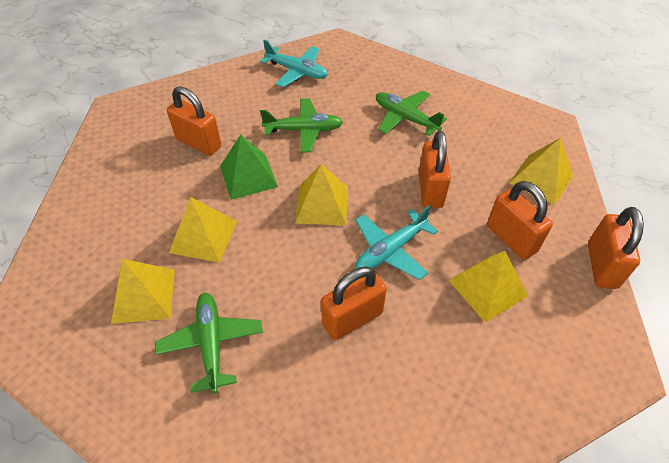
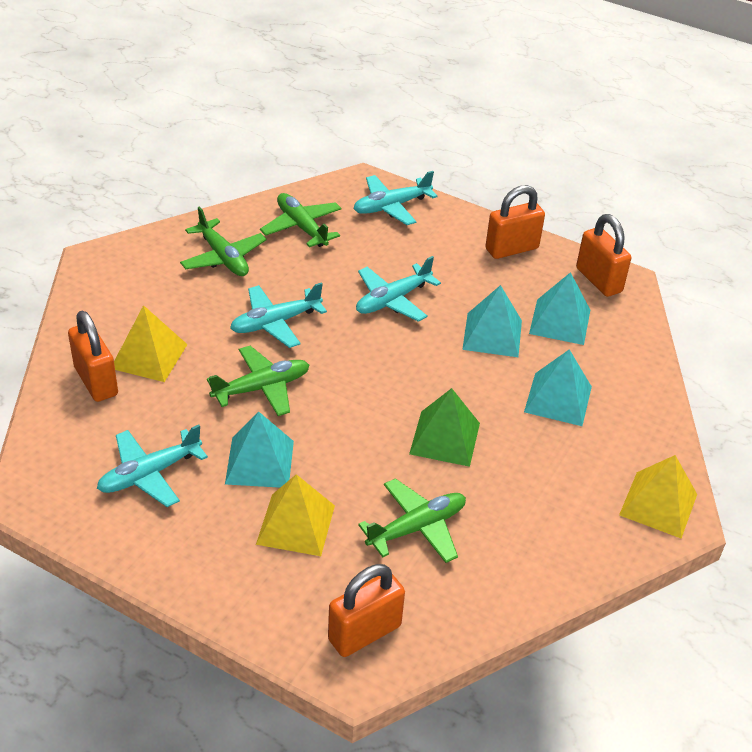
green plane: 3 -> 4
orange padlock: 5 -> 4
turquoise plane: 2 -> 4
turquoise pyramid: 0 -> 4
yellow pyramid: 5 -> 3

